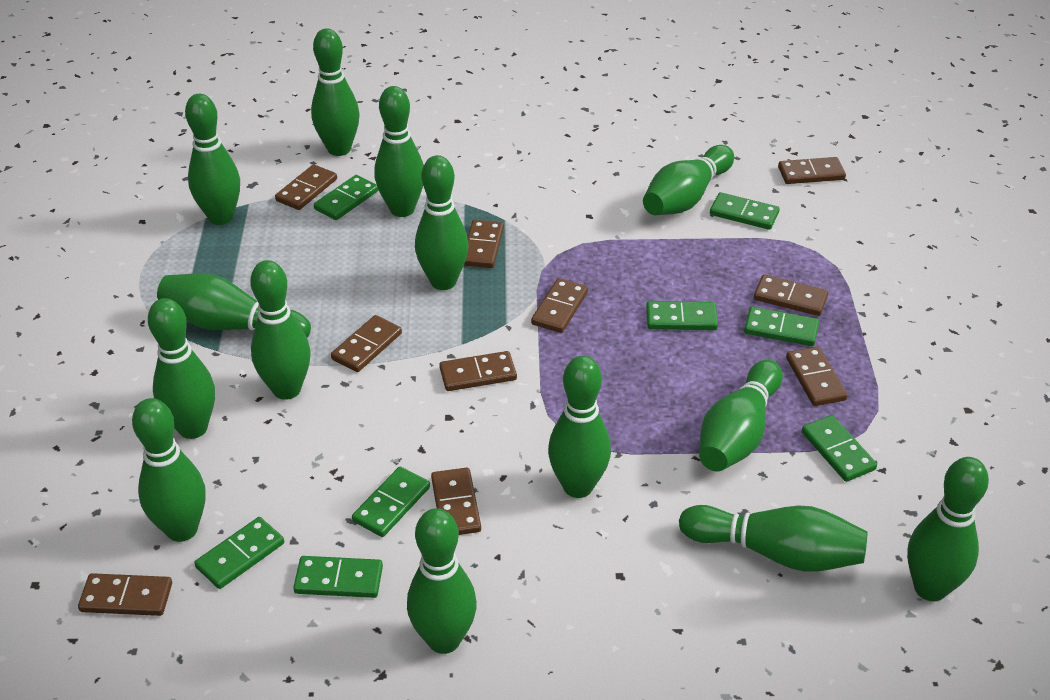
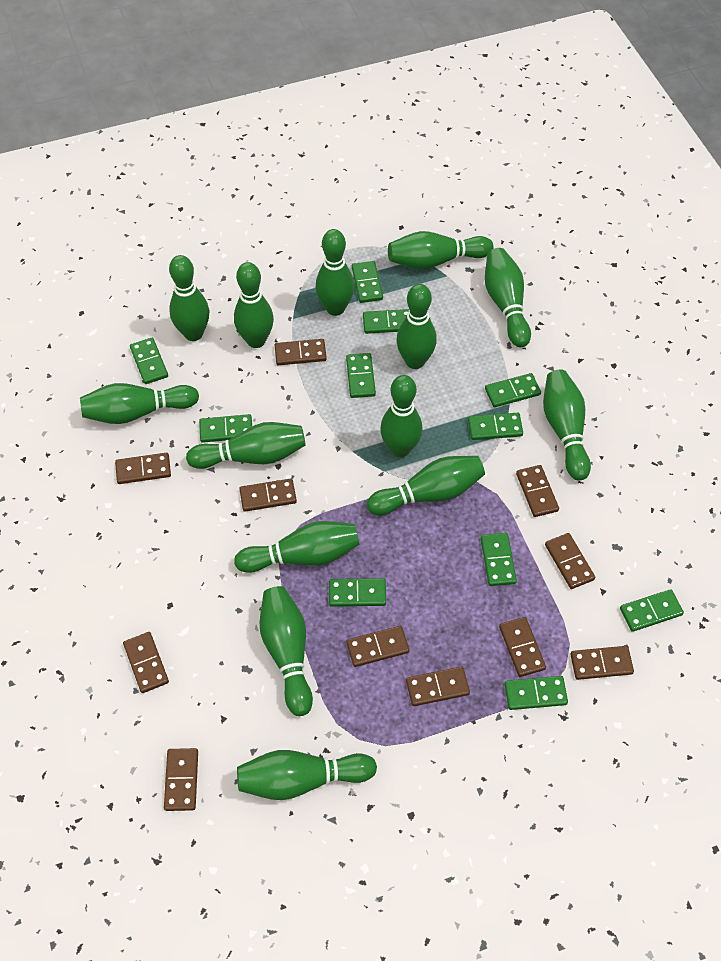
brown domino: 10 -> 11
green domino: 8 -> 11

